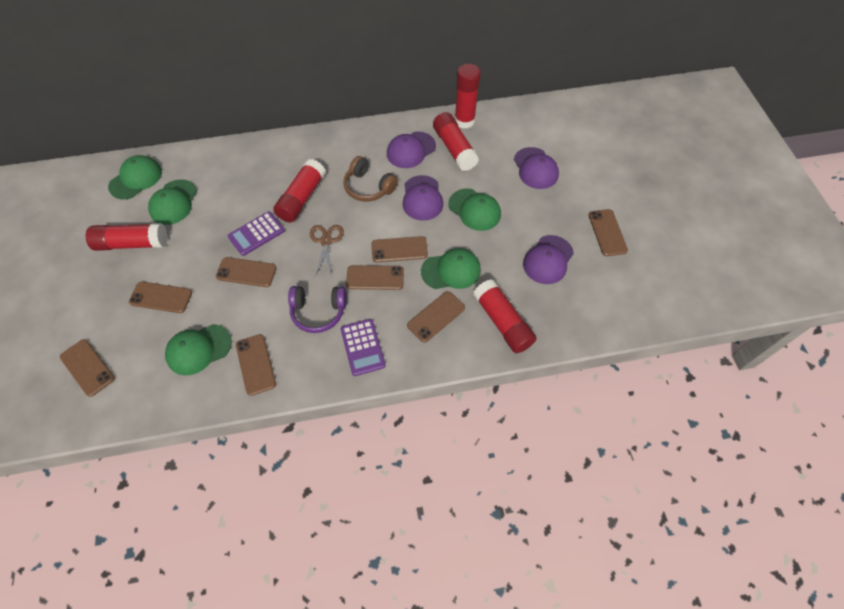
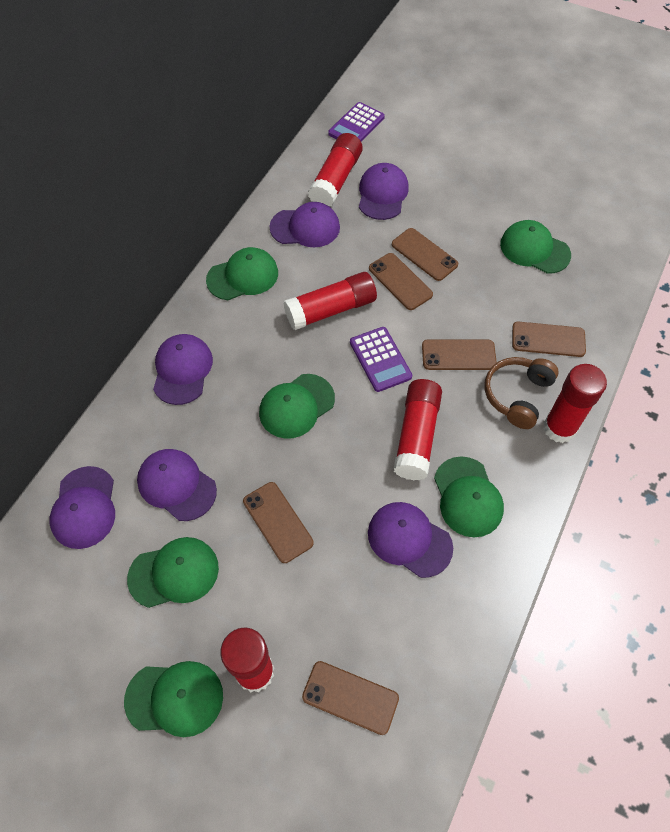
brown phone: 8 -> 6
brown scissors: 1 -> 0
green cap: 5 -> 6
purple cap: 4 -> 6
purple headphones: 1 -> 0

